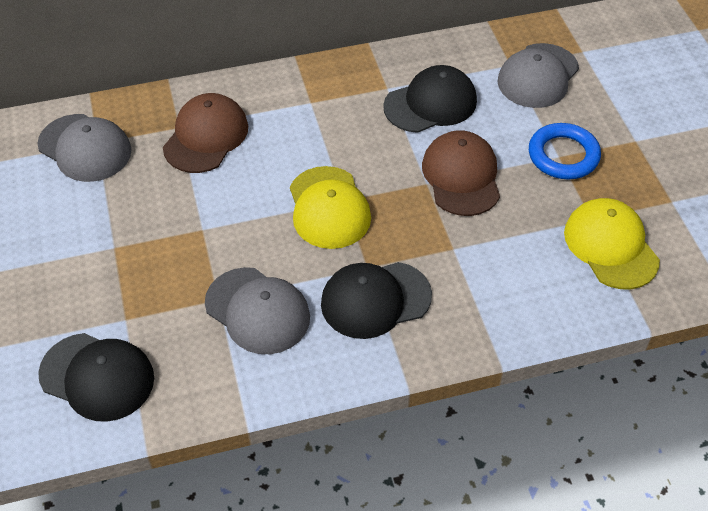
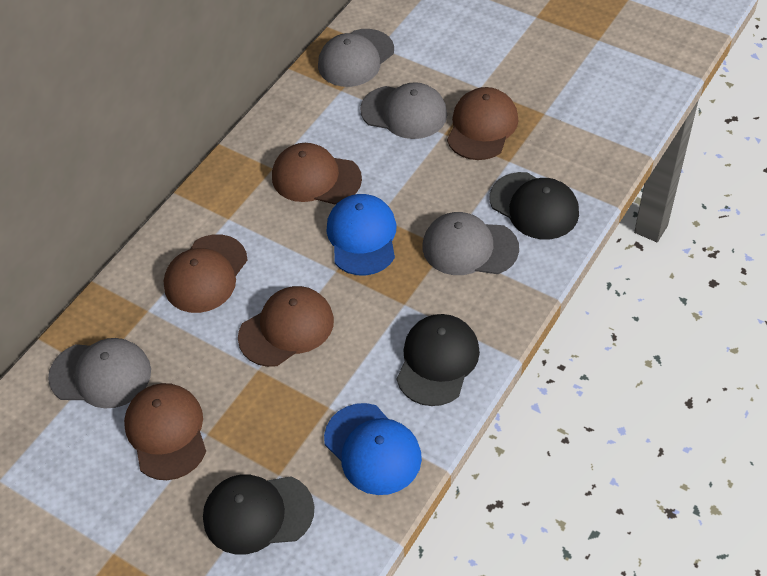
blue cap: 0 -> 2
blue ring: 1 -> 0
brown cap: 2 -> 5
grey cap: 3 -> 4
yellow cap: 2 -> 0

